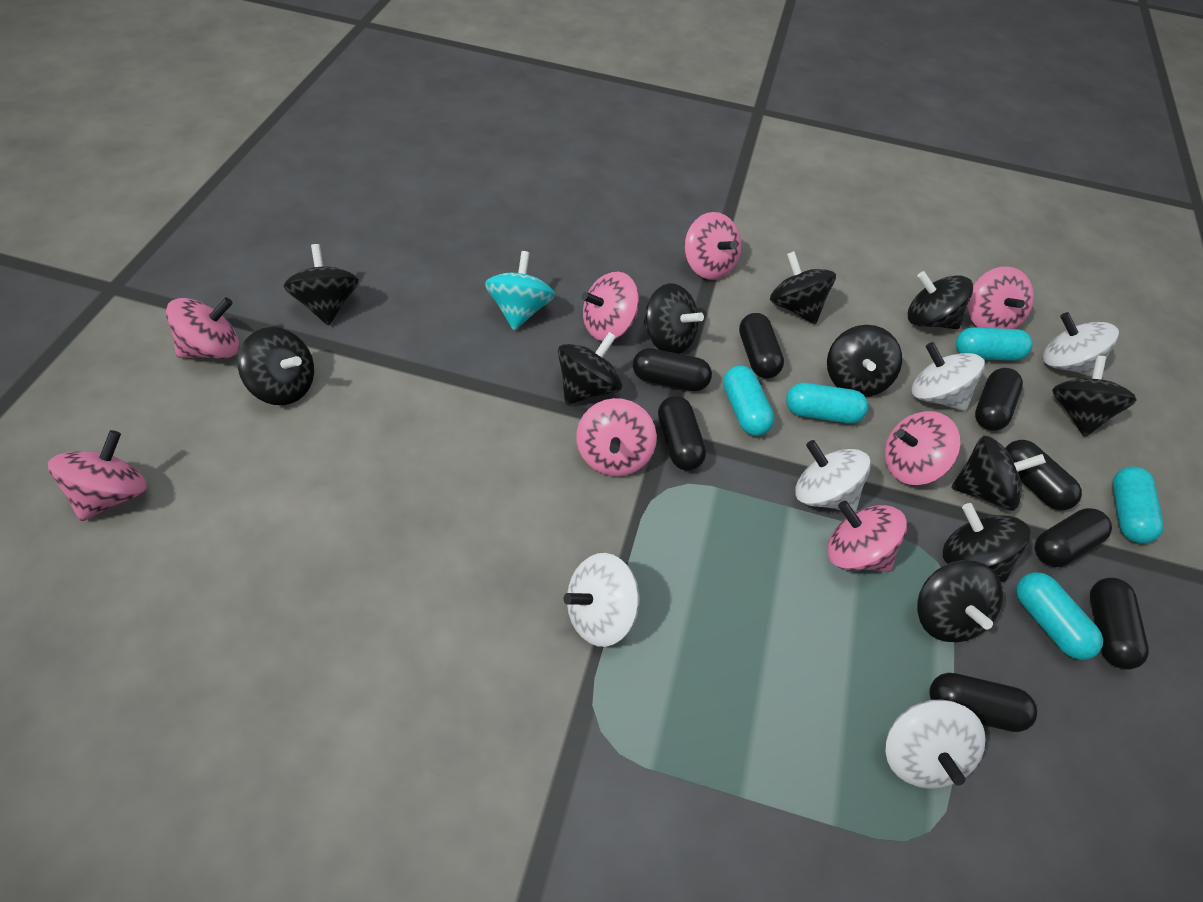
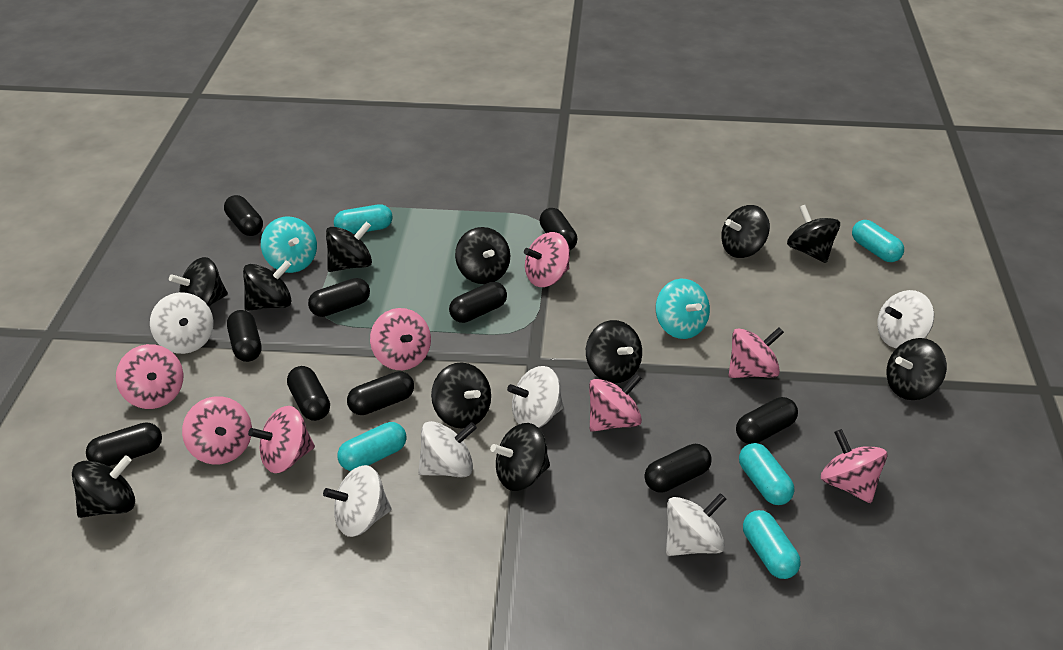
black capsule: 8 -> 10
turquoise spinning top: 1 -> 2
white spinning top: 5 -> 6

